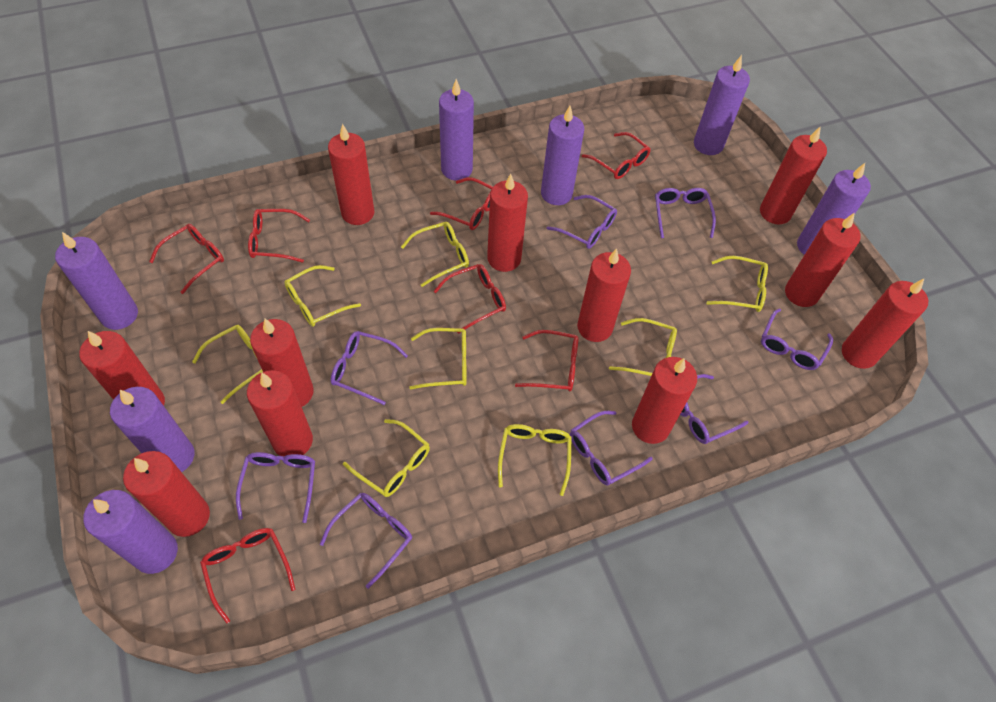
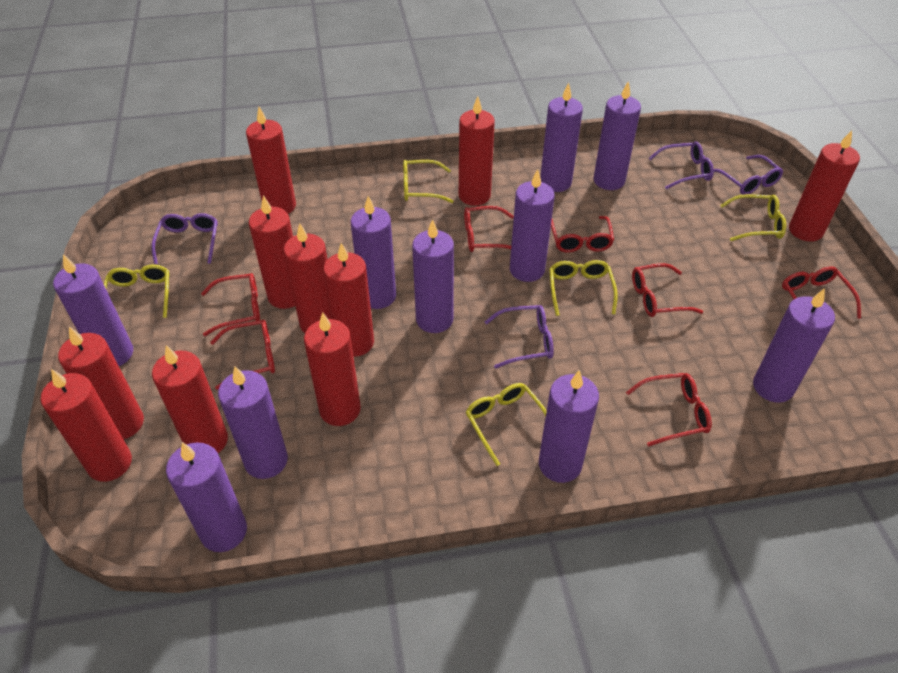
purple candle: 7 -> 10
purple glasses: 8 -> 4
red candle: 11 -> 10
yellow glasses: 8 -> 5

